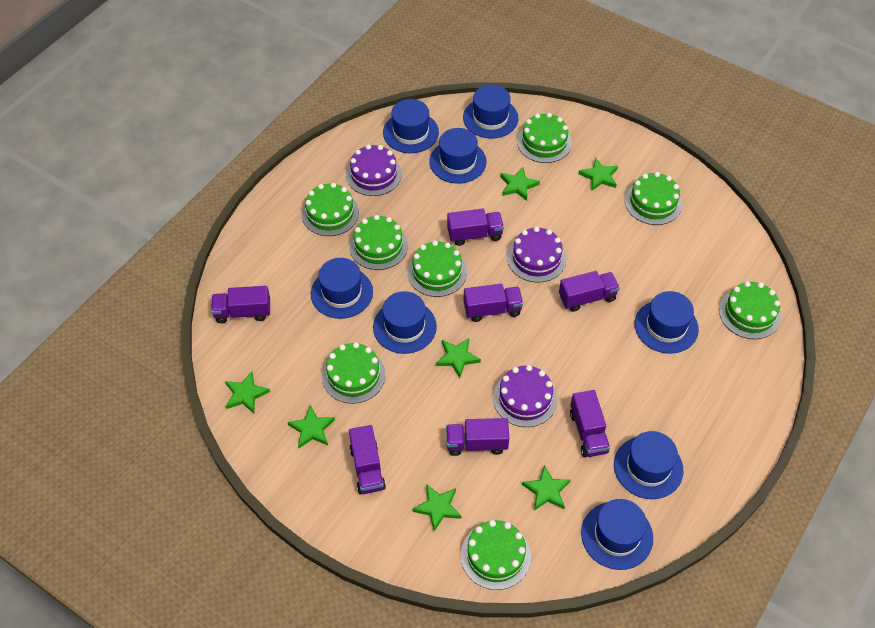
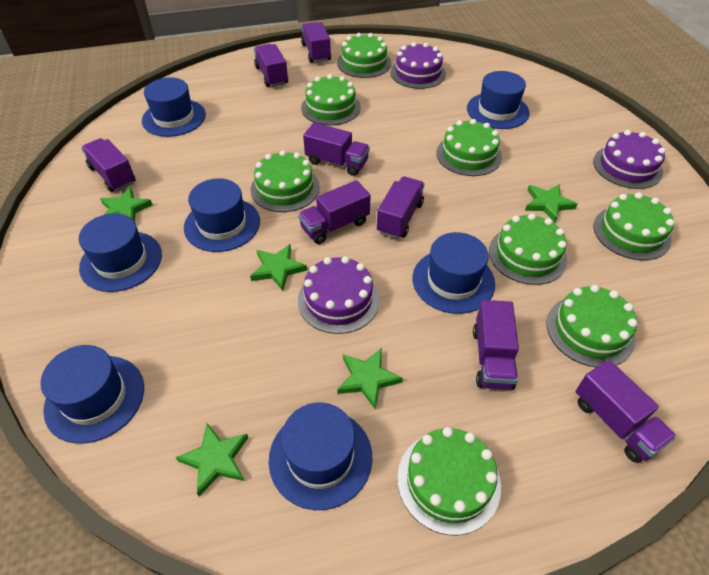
blue hat: 8 -> 7
green star: 7 -> 5
purple truck: 7 -> 8

